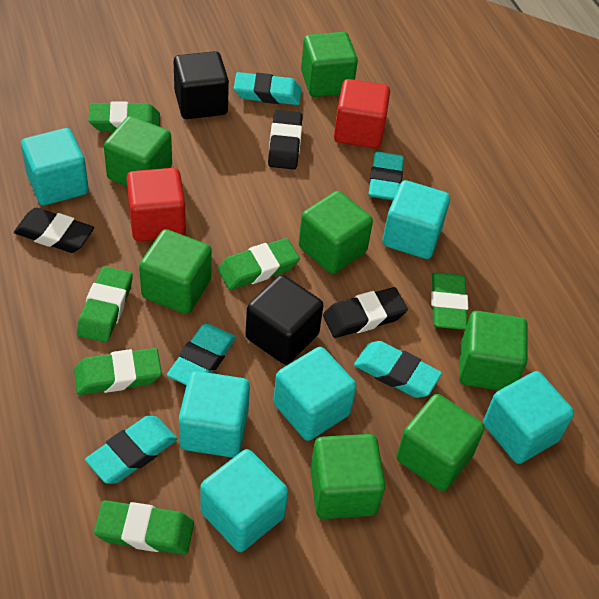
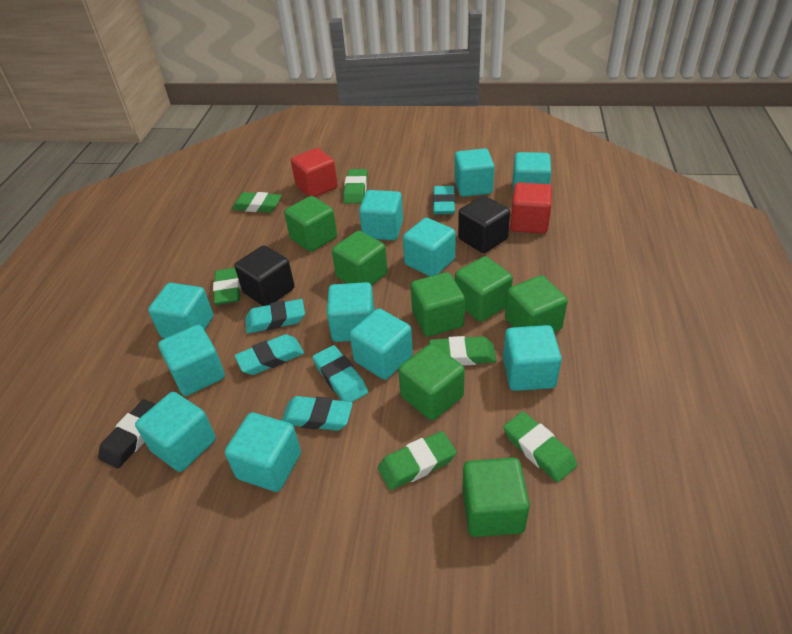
black eraser: 3 -> 1
turquoise cube: 6 -> 11

